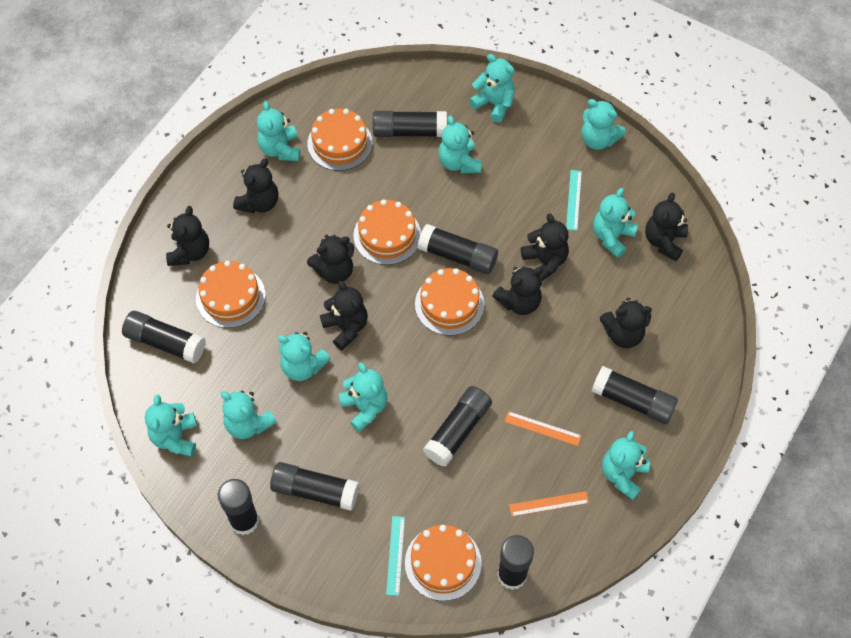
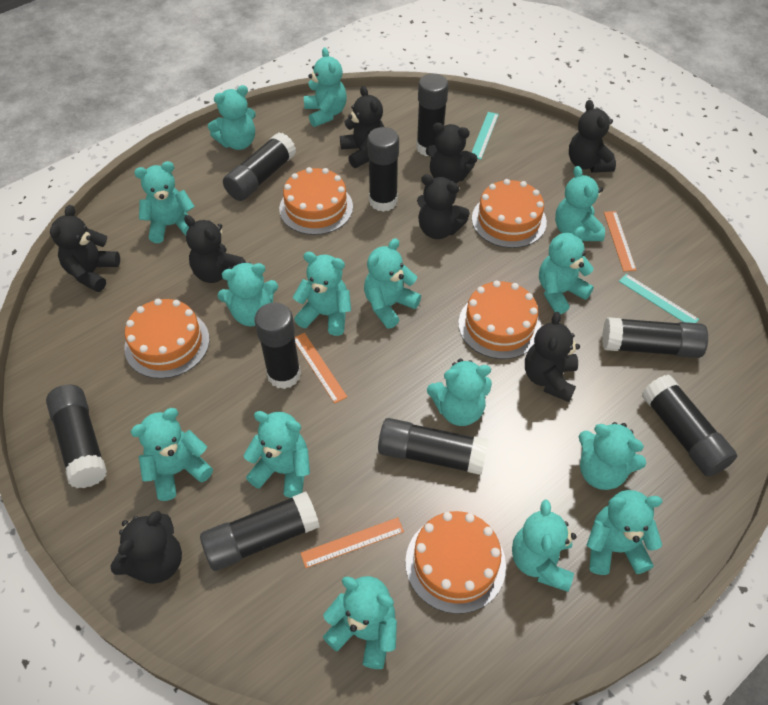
black glue stick: 8 -> 9
orange ruler: 2 -> 3
turquoise teddy bear: 10 -> 15

